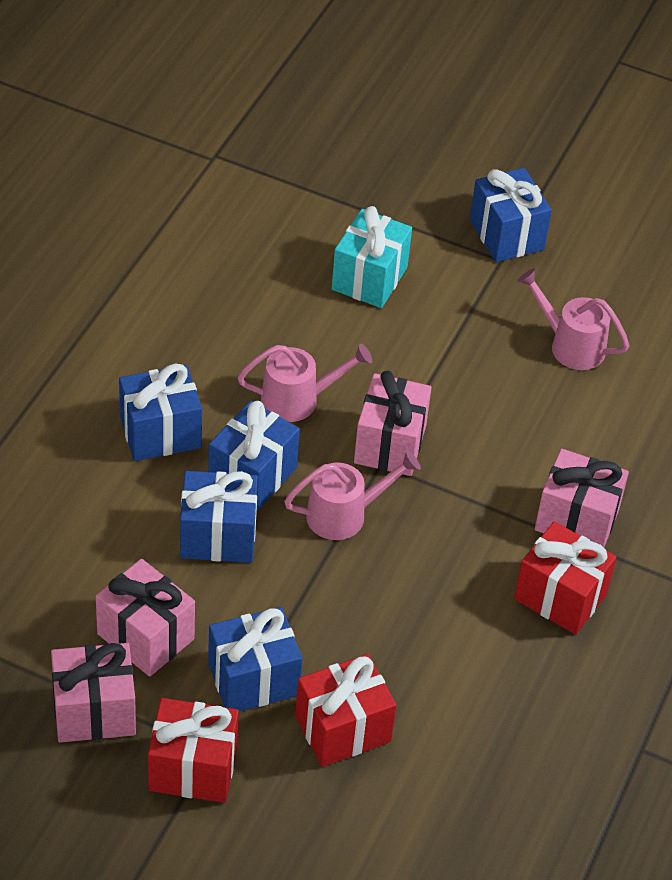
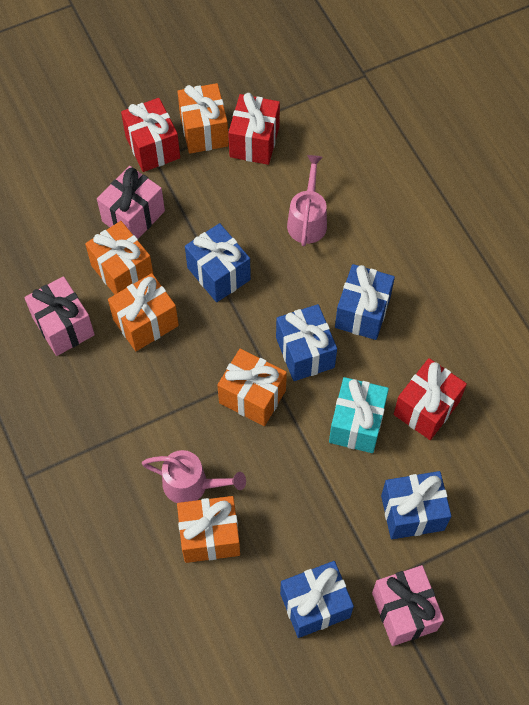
orange gift: 0 -> 5
pink gift: 4 -> 3
pink watering can: 3 -> 2

